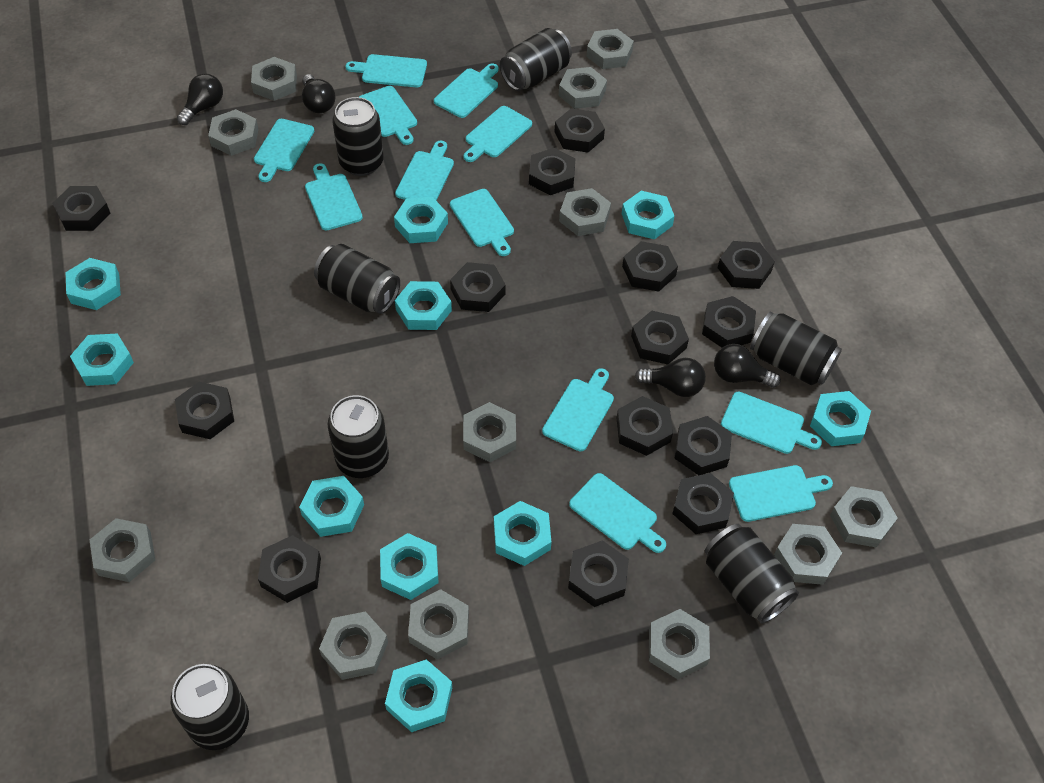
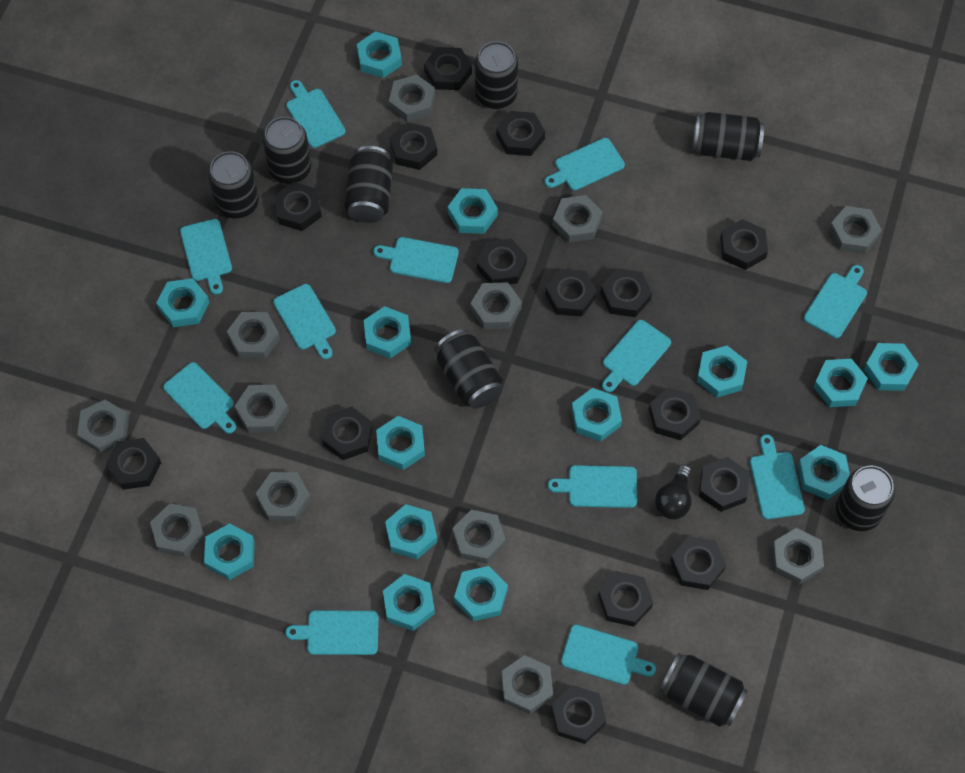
black can: 7 -> 8
black light bulb: 4 -> 1
black nut: 14 -> 15
turquoise nut: 10 -> 14

